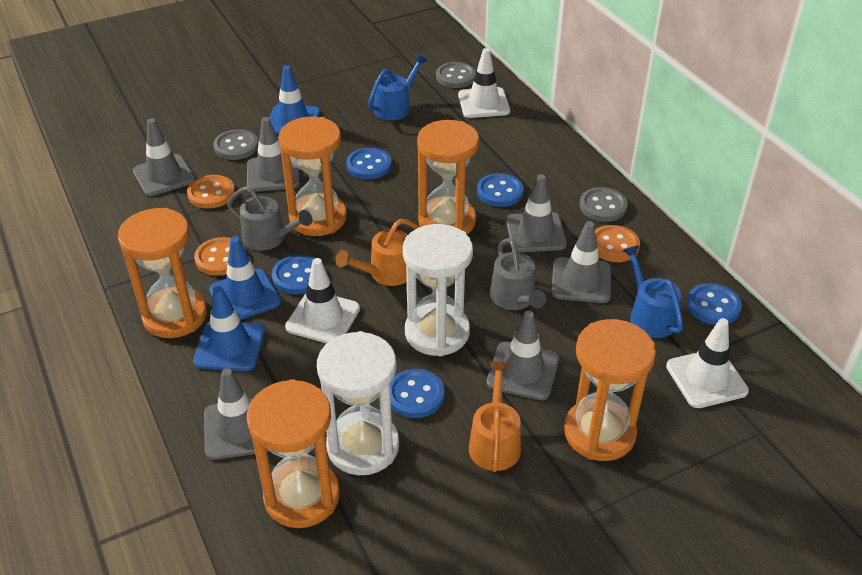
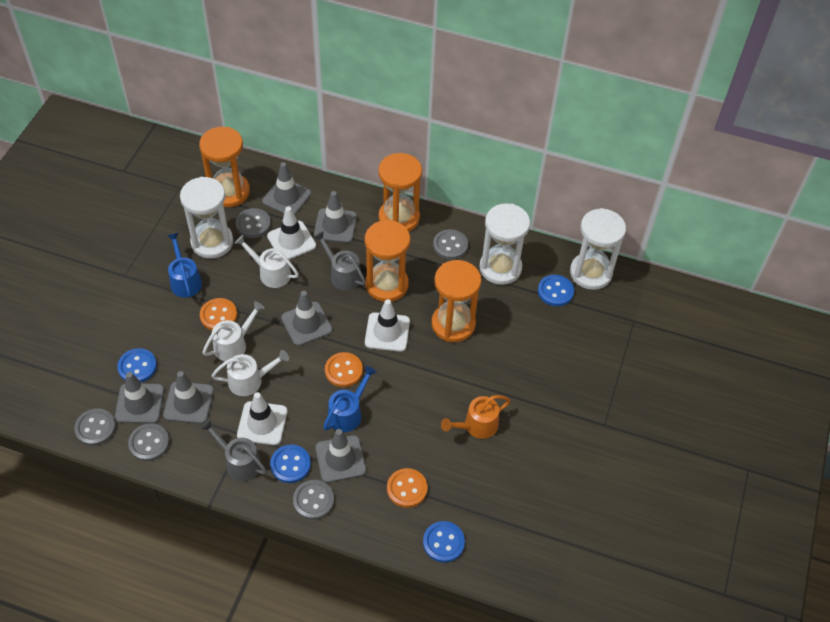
blue button: 5 -> 4
blue traffic cone: 3 -> 0
grey button: 3 -> 5
orange hourglass: 5 -> 4
orange watering can: 2 -> 1
white hourglass: 2 -> 3
white watering can: 0 -> 3

